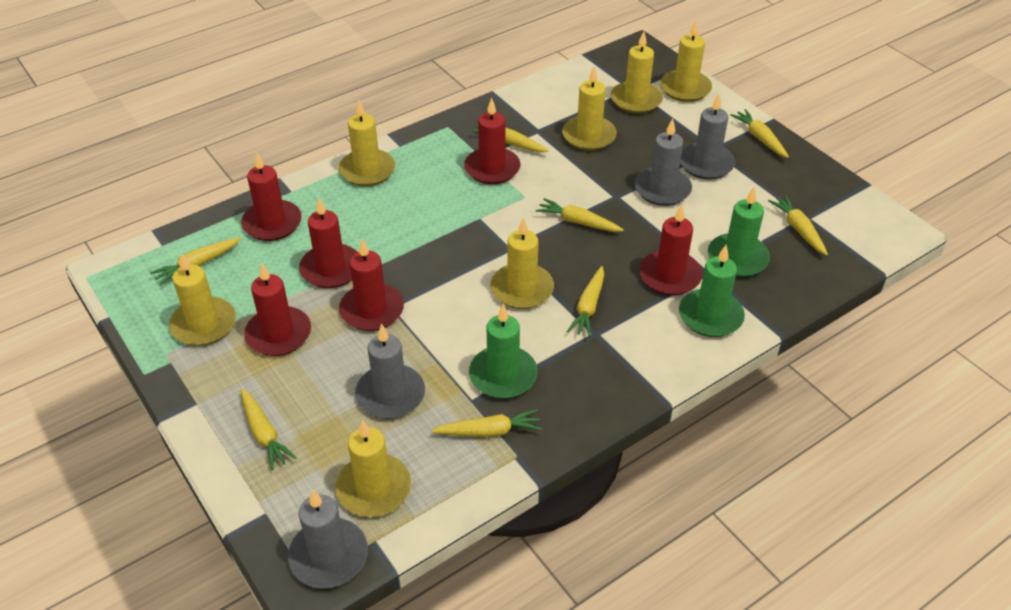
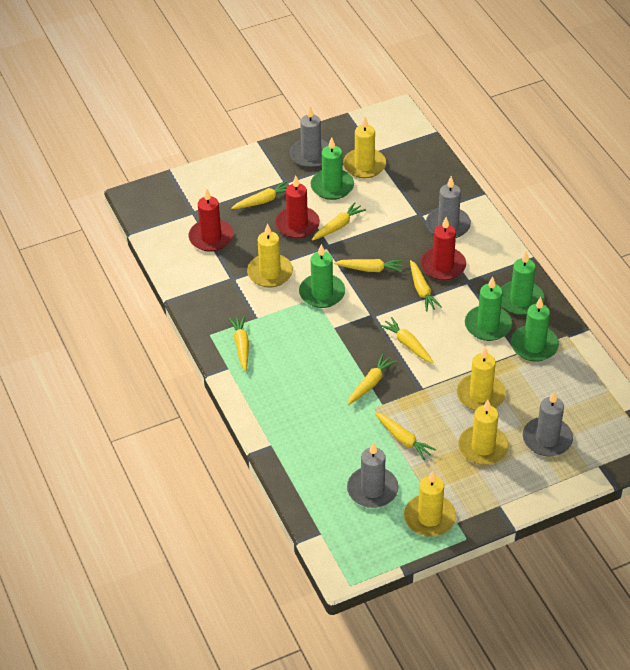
green candle: 3 -> 5
red candle: 6 -> 3
yellow candle: 7 -> 5

